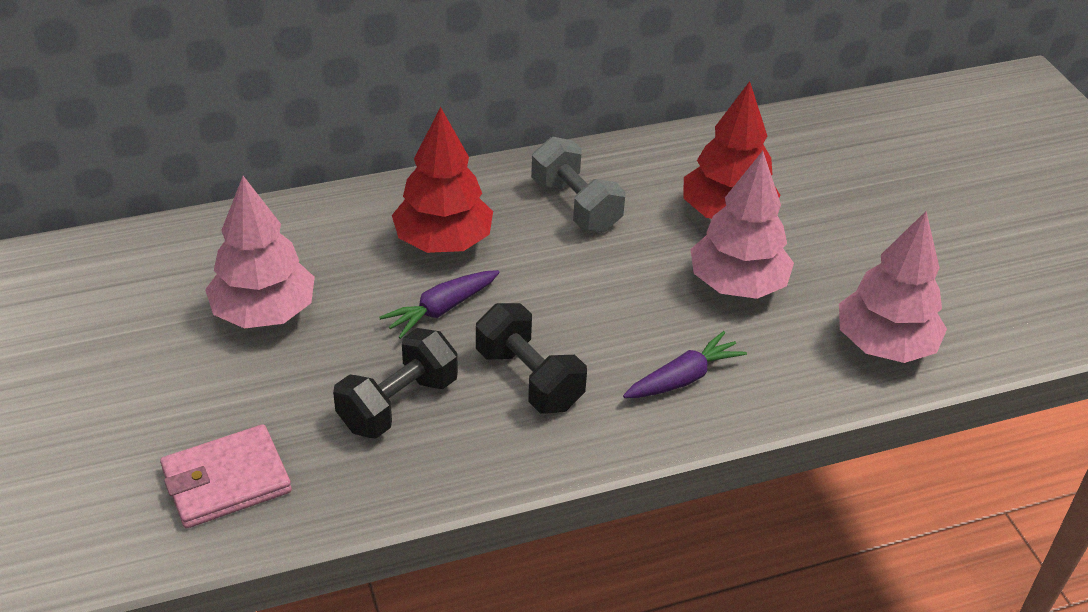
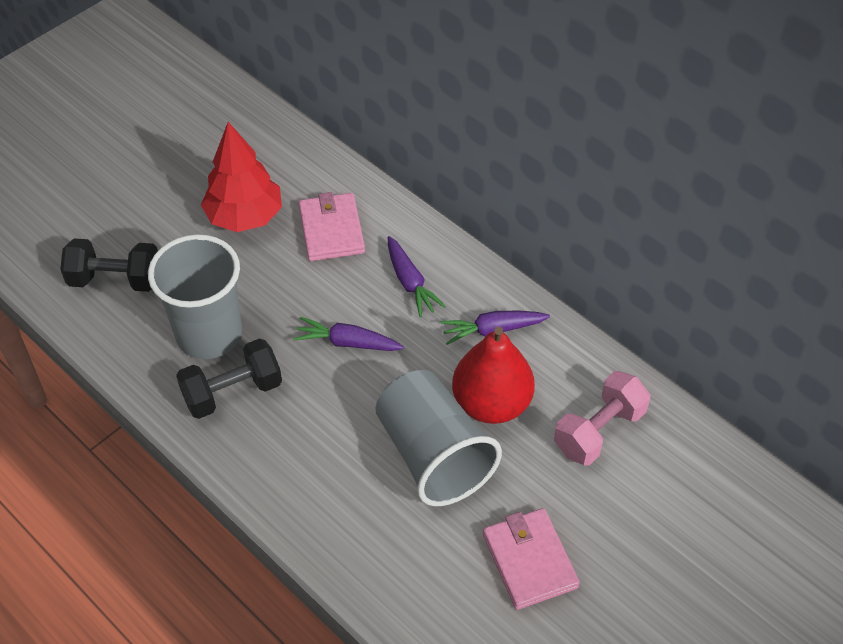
grey cup: 0 -> 2
grey dumbbell: 1 -> 0
pink dumbbell: 0 -> 1
pink tree: 3 -> 0
pink wallet: 1 -> 2
purple carrot: 2 -> 3
red pear: 0 -> 1
red tree: 2 -> 1

